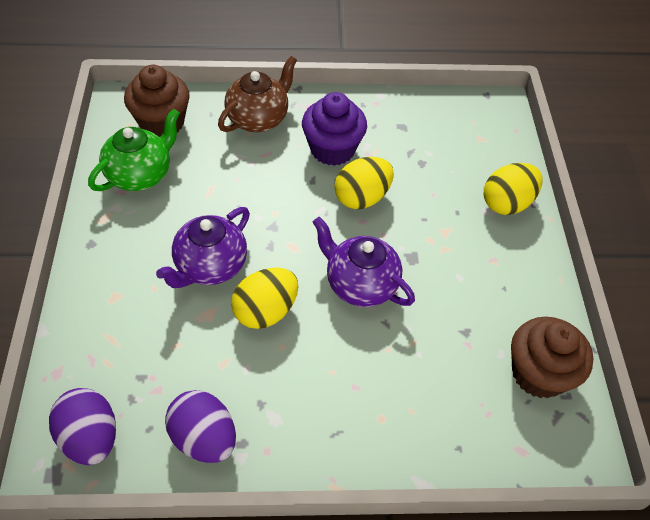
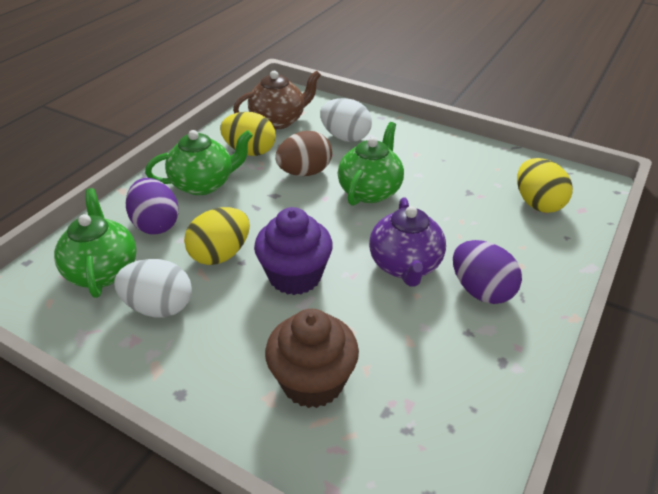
brown cupcake: 2 -> 1
brown egg: 0 -> 1
green teapot: 1 -> 3
purple teapot: 2 -> 1
white egg: 0 -> 2

